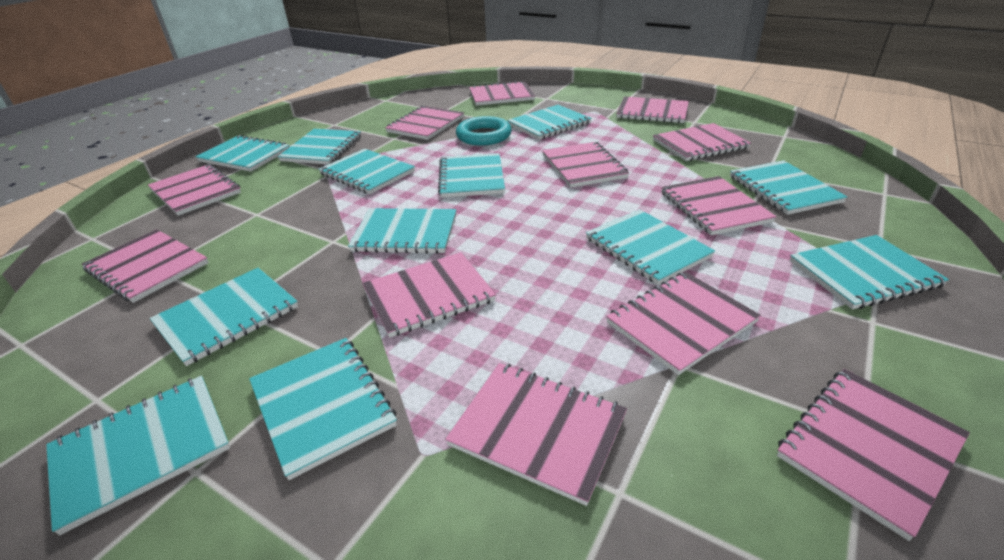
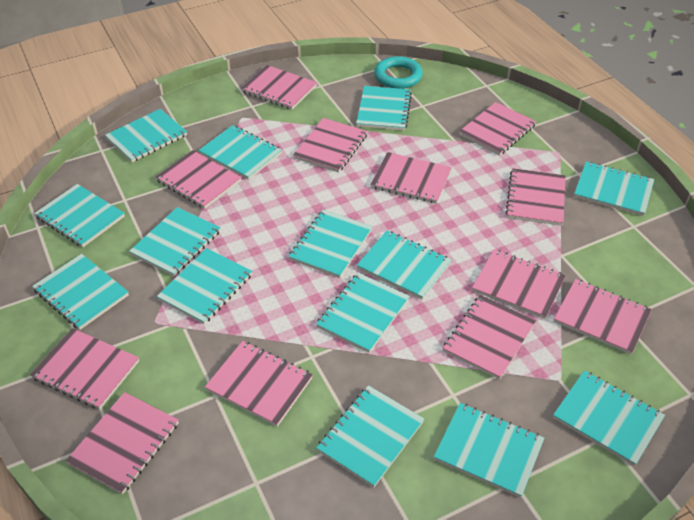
turquoise notebook: 12 -> 14

